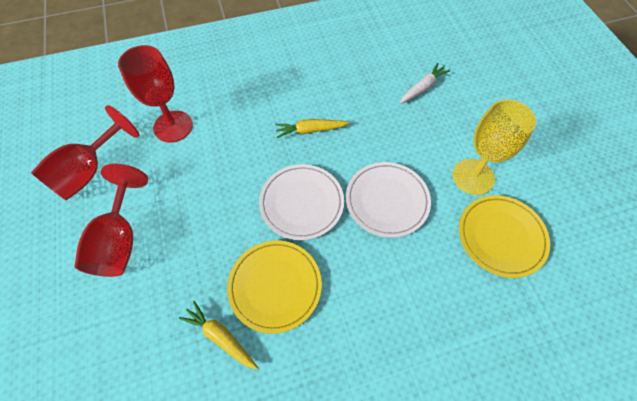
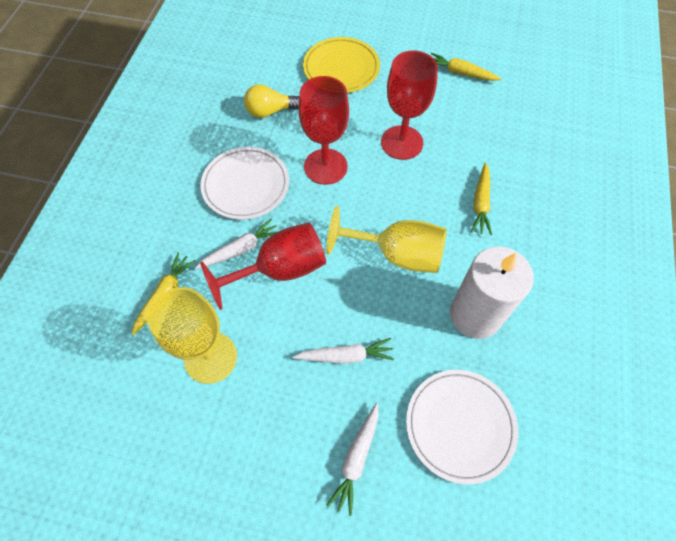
white candle: 0 -> 1
white carrot: 1 -> 3
yellow carrot: 2 -> 3
yellow goblet: 1 -> 2
yellow light bulb: 0 -> 1
yellow plate: 2 -> 1

